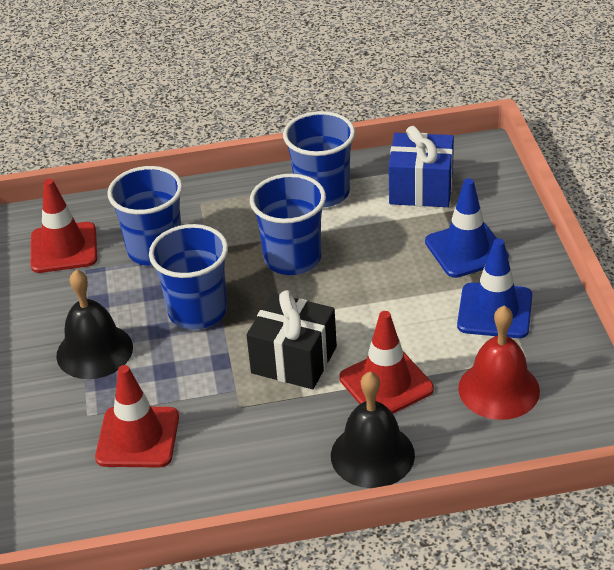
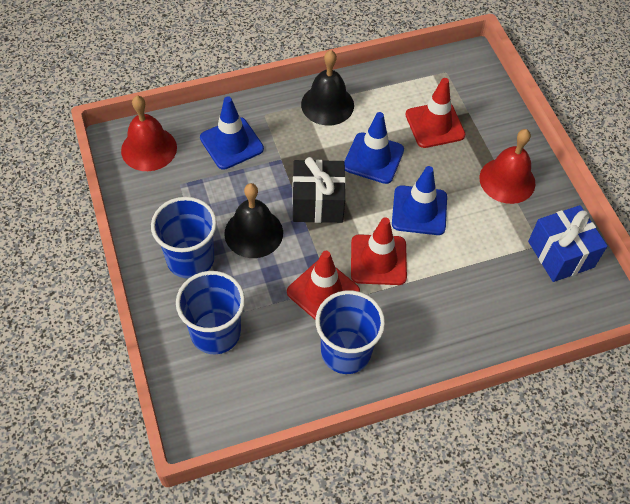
blue cup: 4 -> 3
blue traffic cone: 2 -> 3
red bell: 1 -> 2

